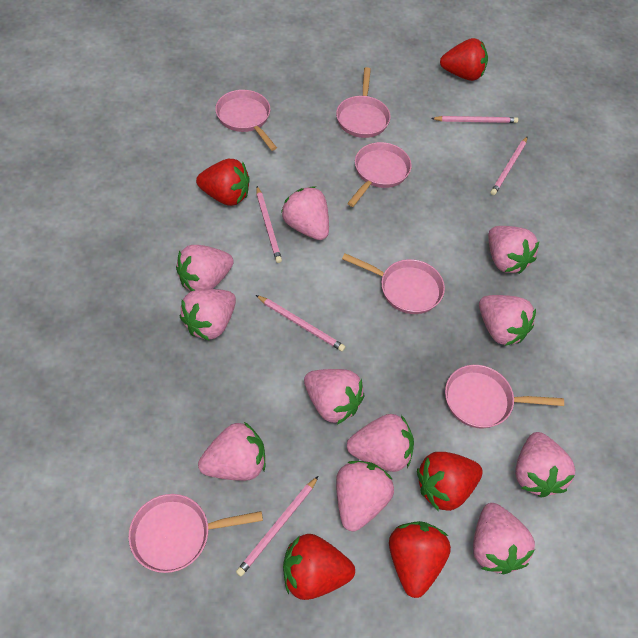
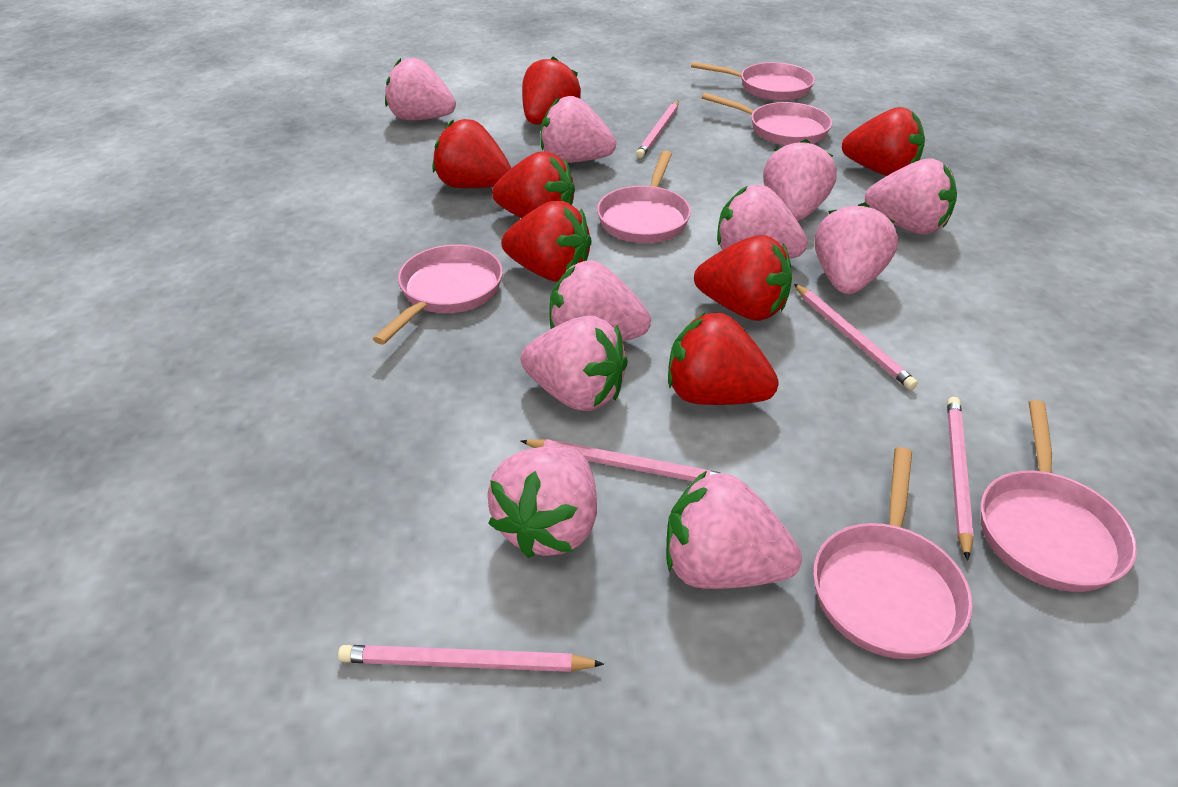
pink strawberry: 11 -> 10
red strawberry: 5 -> 7

